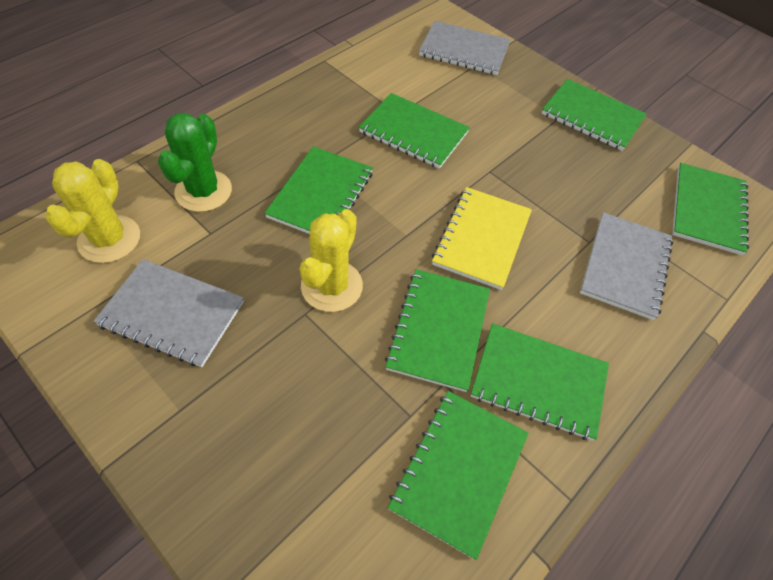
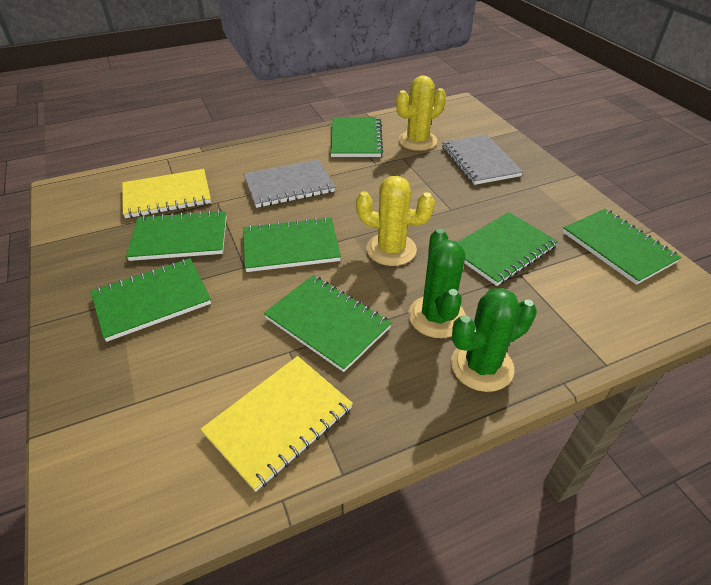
green cactus: 1 -> 2
grey notebook: 3 -> 2
yellow notebook: 1 -> 2

